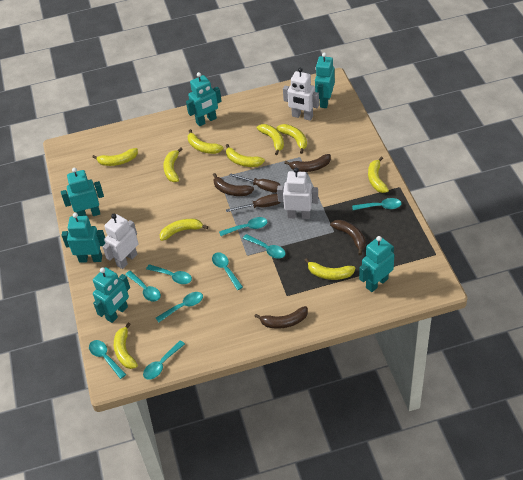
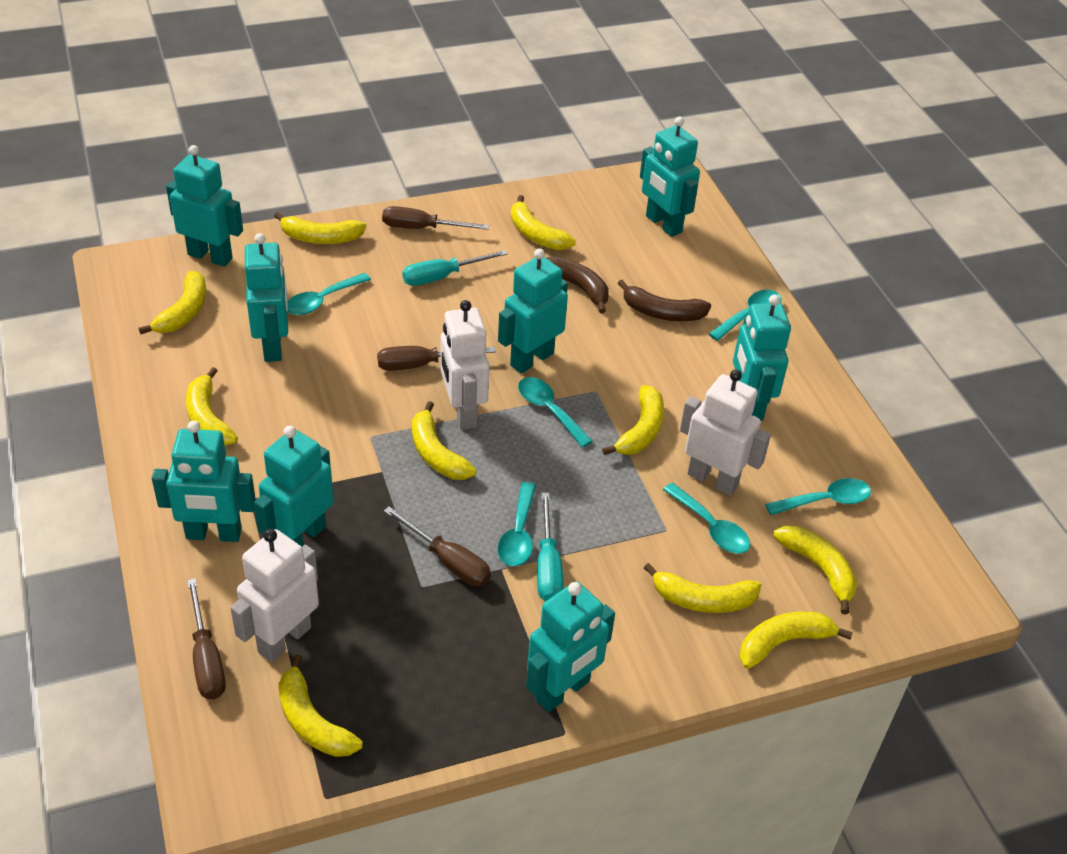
brown banana: 4 -> 2
brown screwdriver: 2 -> 4
turquoise robot: 6 -> 8
turquoise screwdriver: 0 -> 2
turquoise spoon: 9 -> 6

